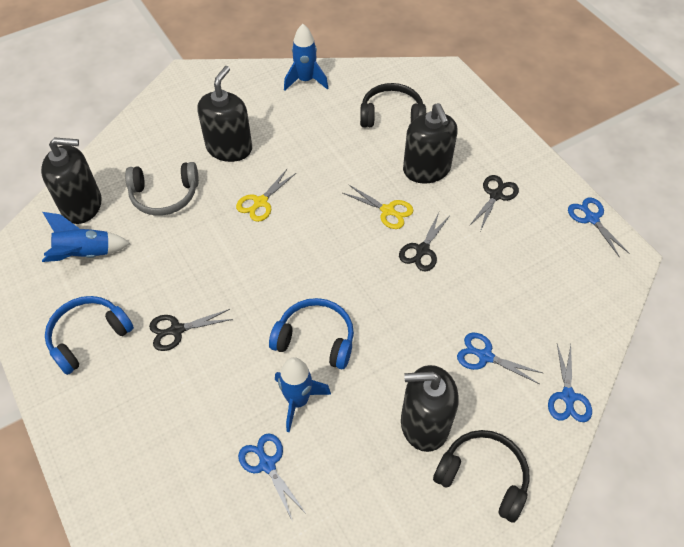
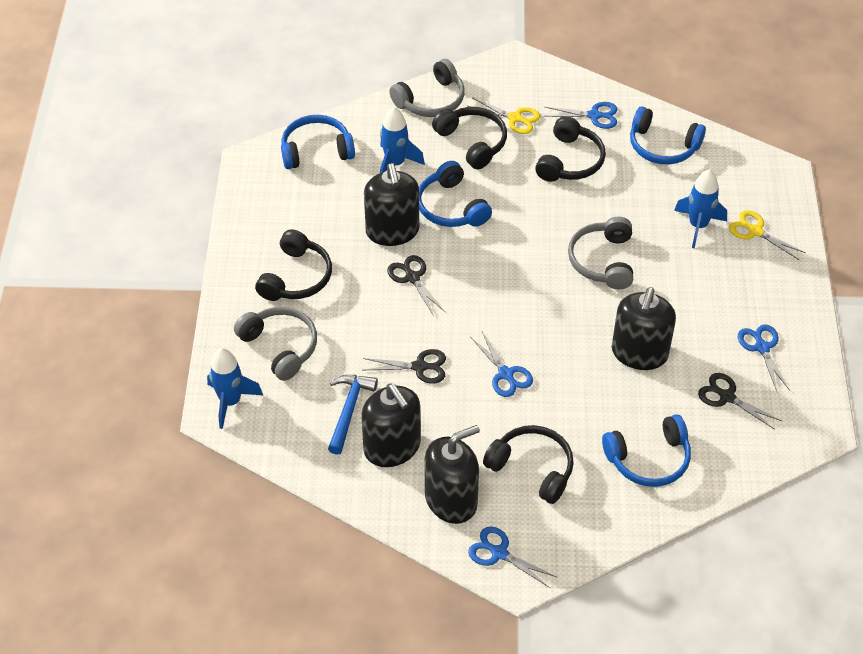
black headphones: 2 -> 4
blue hammer: 0 -> 1
blue headphones: 2 -> 4
grey headphones: 1 -> 3

